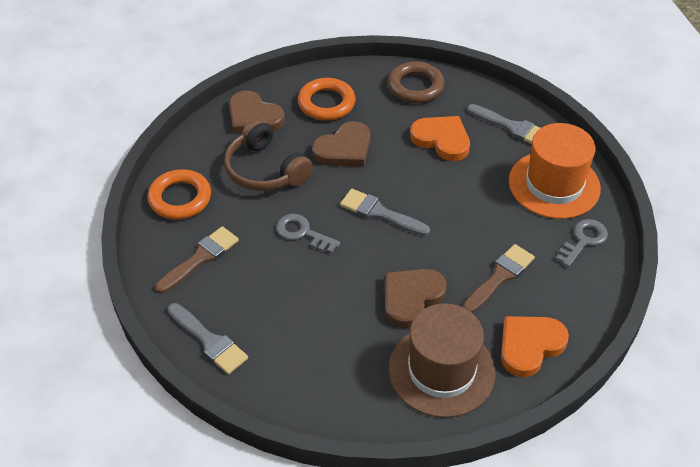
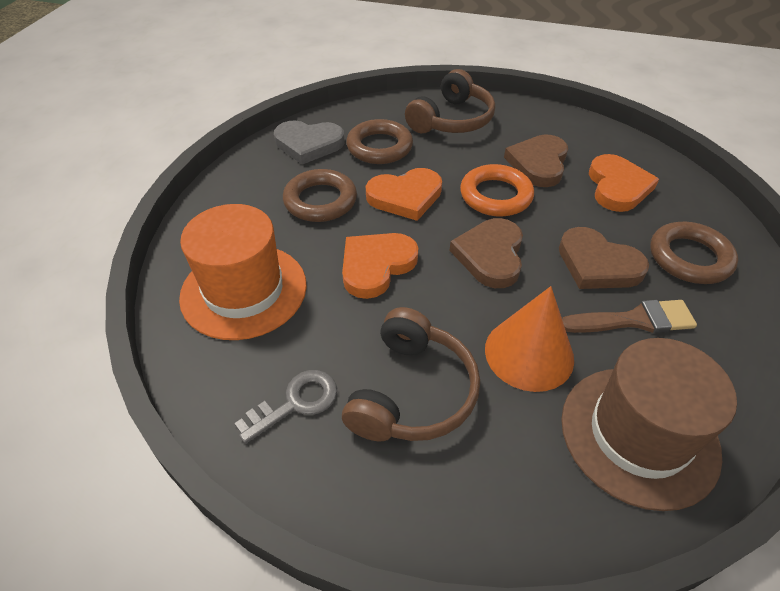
brown brush: 2 -> 1
brown headphones: 1 -> 2
brown ring: 1 -> 3
grey brush: 3 -> 0
grey heart: 0 -> 1
grey key: 2 -> 1
orange cone: 0 -> 1
orange heart: 2 -> 3
orange ring: 2 -> 1

